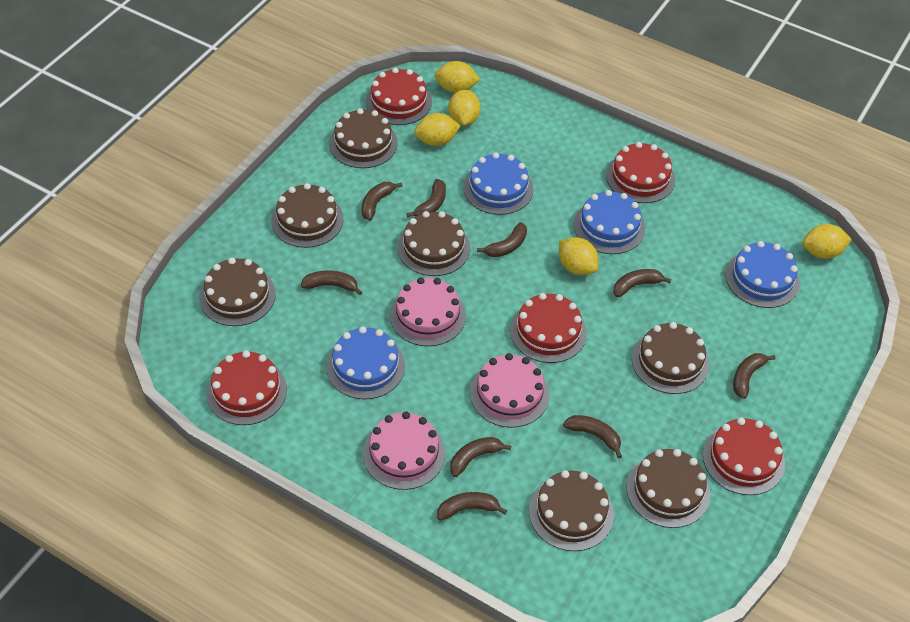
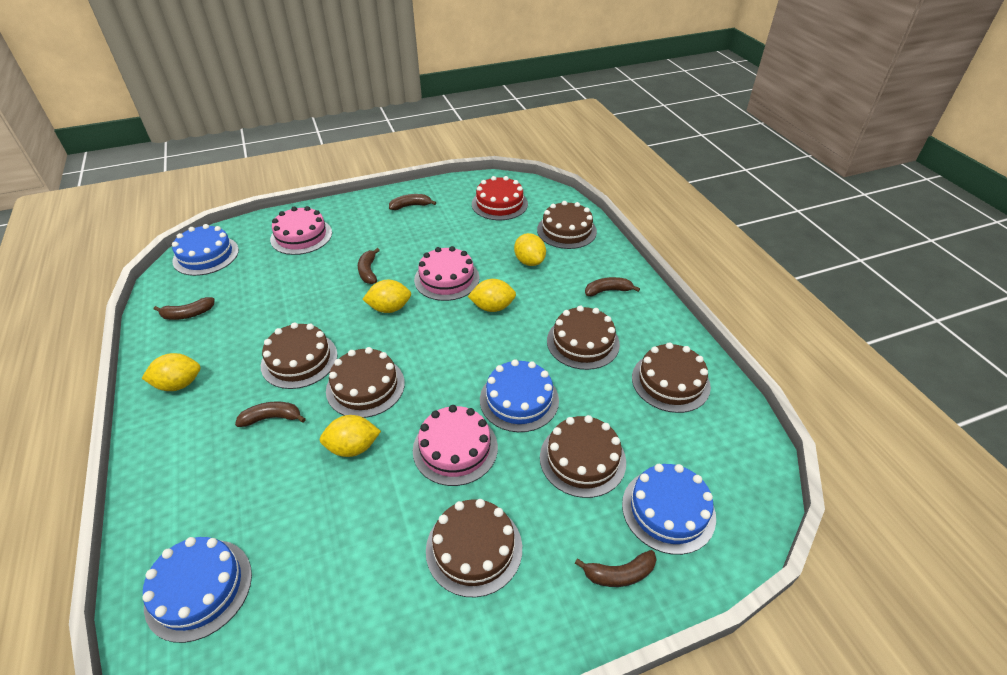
brown banana: 9 -> 6
red cake: 5 -> 1

